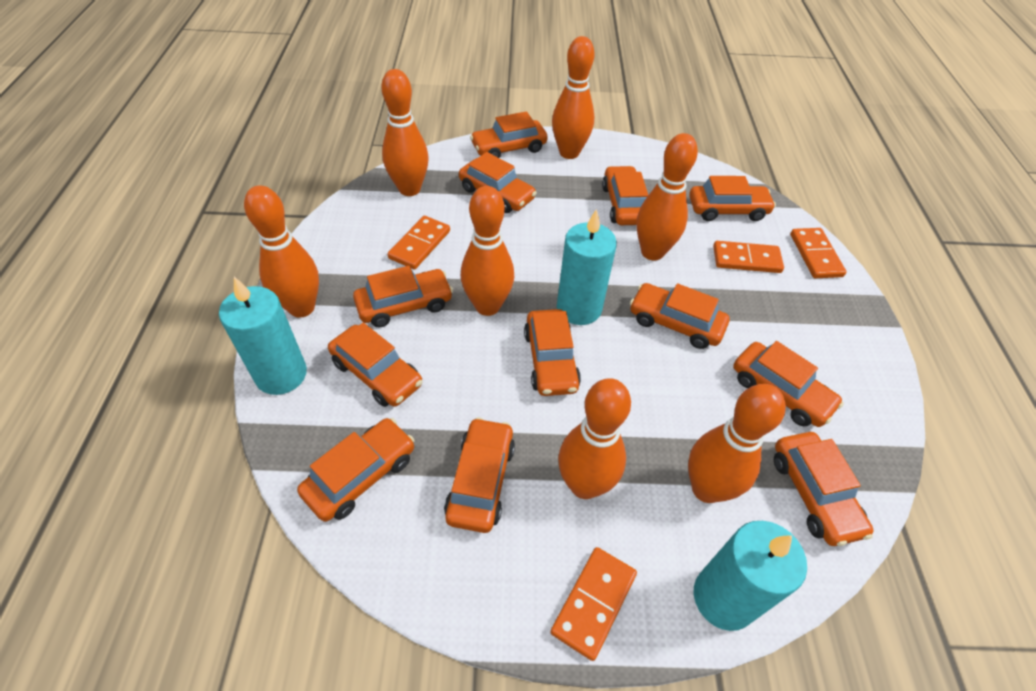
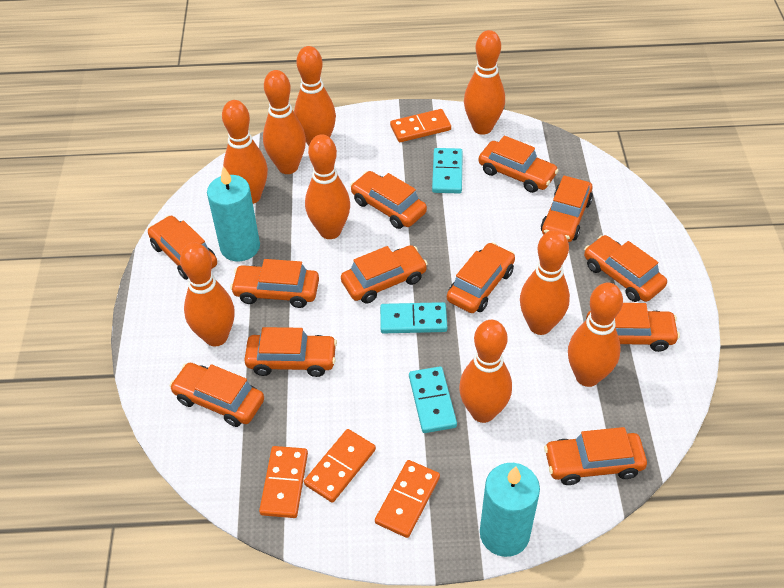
orange bowling pin: 7 -> 9
turquoise candle: 3 -> 2
turquoise domino: 0 -> 3

